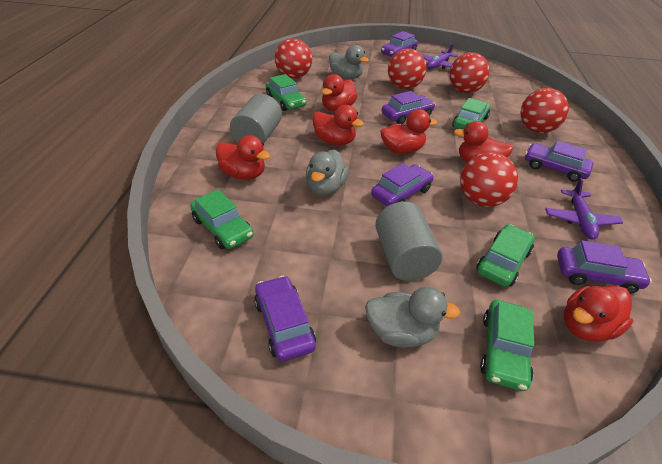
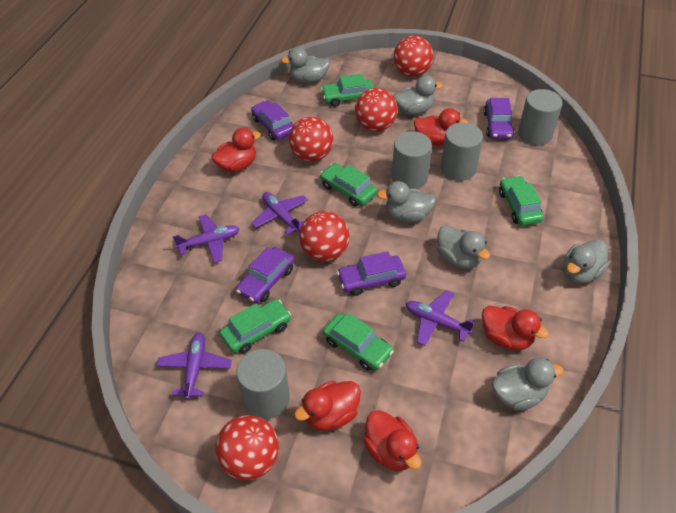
grey cylinder: 2 -> 4
grey duck: 3 -> 6
purple car: 6 -> 4
purple plane: 2 -> 4
red duck: 6 -> 5

